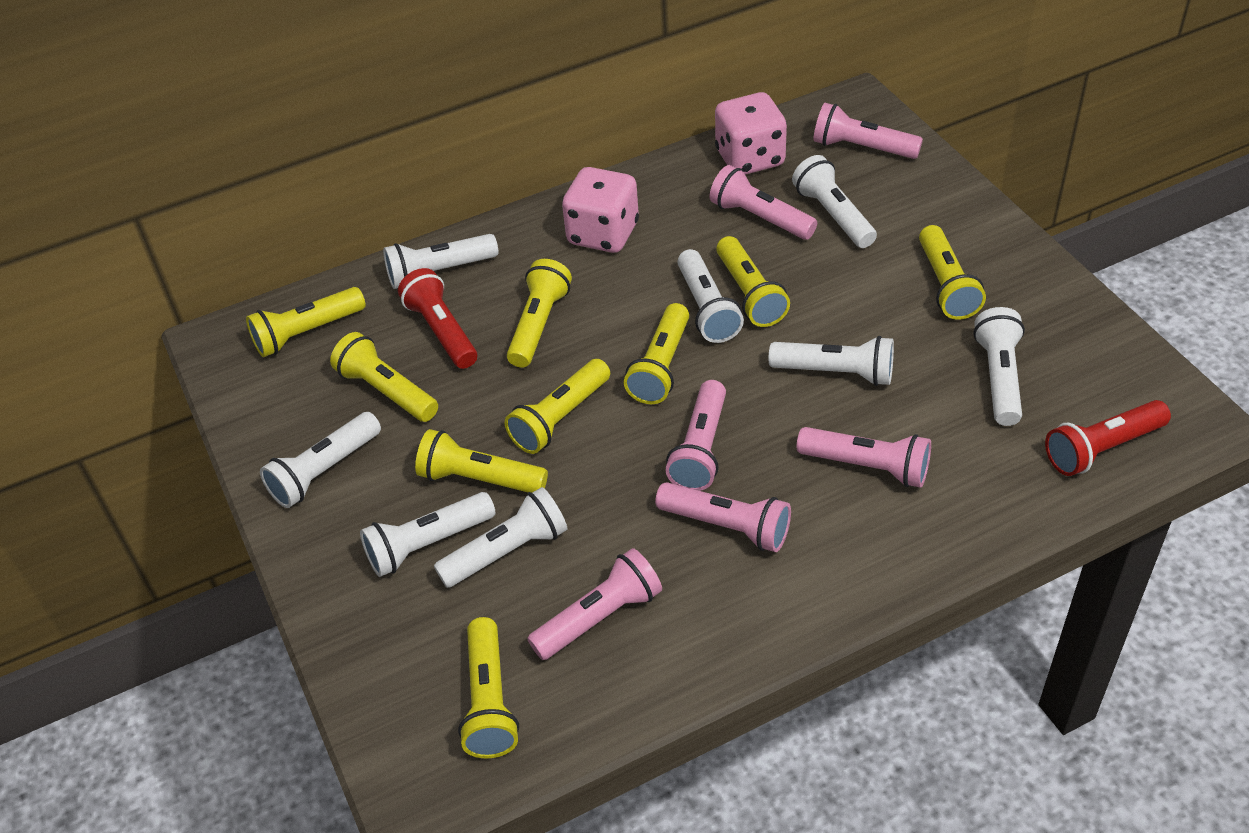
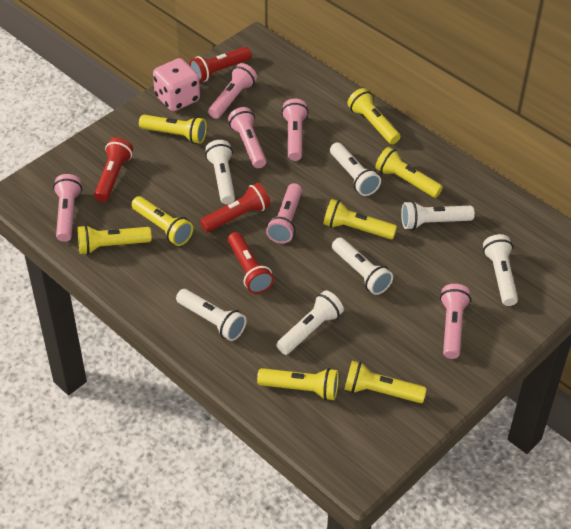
pink dice: 2 -> 1
red flashlight: 2 -> 4
white flashlight: 8 -> 7
yellow flashlight: 9 -> 8

